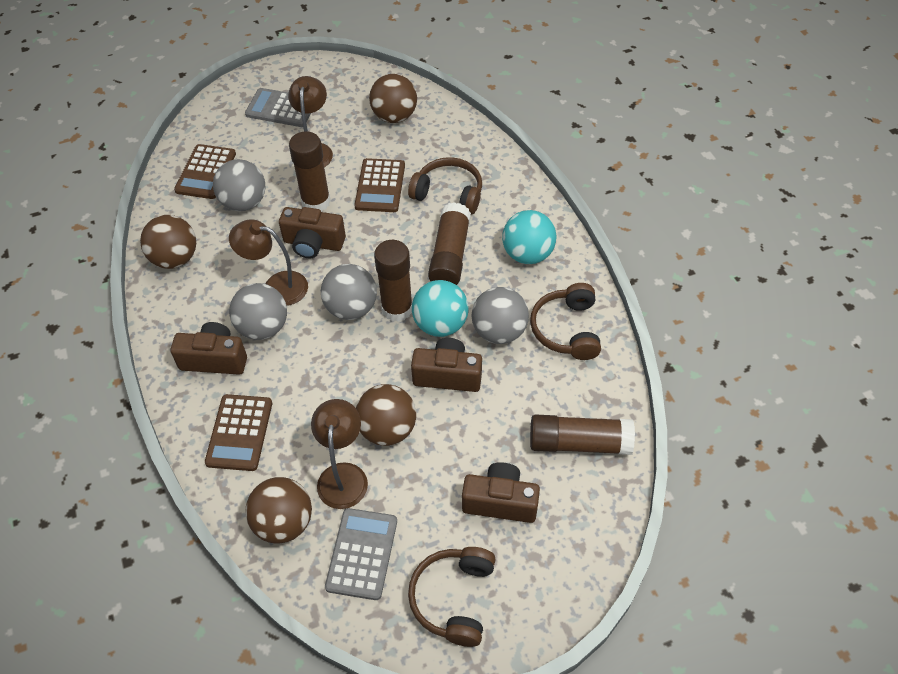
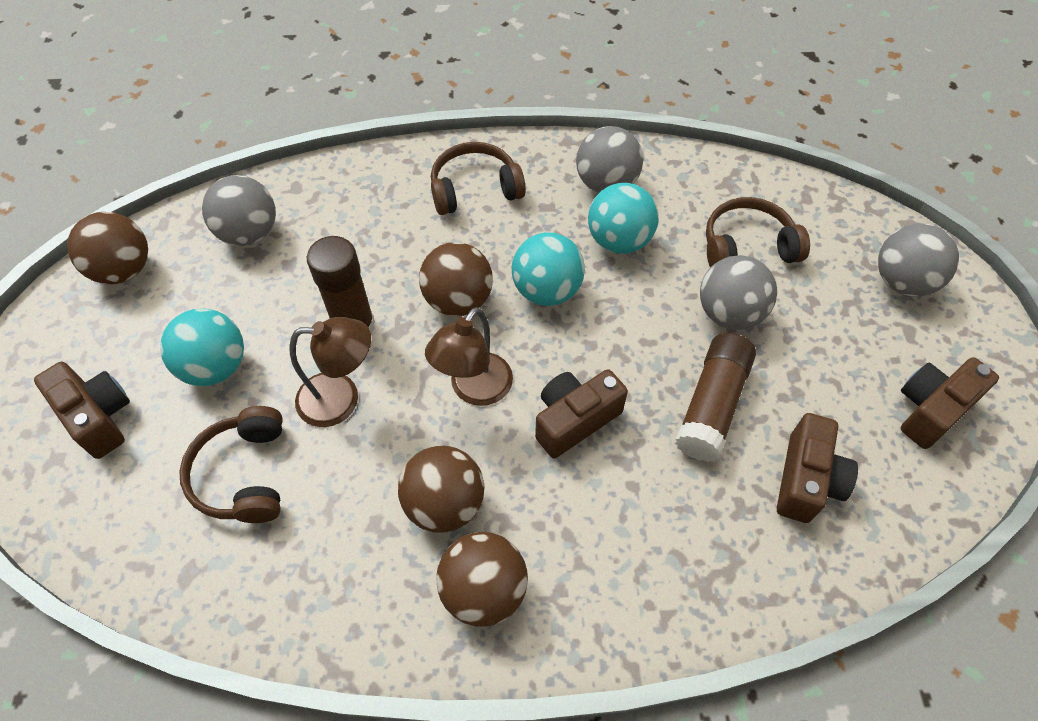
brown calculator: 3 -> 0
brown glue stick: 4 -> 2
brown lamp: 3 -> 2
grey calculator: 2 -> 0
turquoise ball: 2 -> 3

